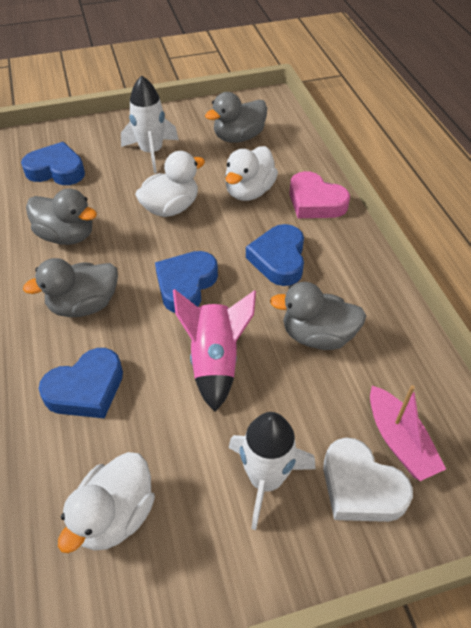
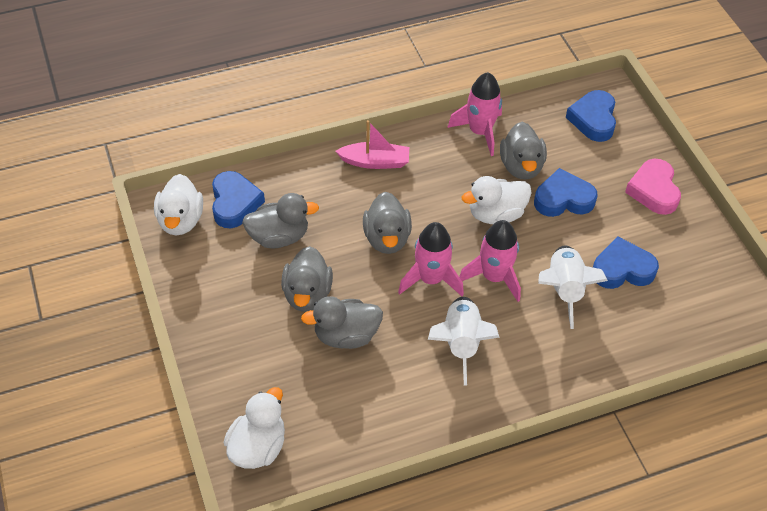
grey duck: 4 -> 5
pink rocket: 1 -> 3
white heart: 1 -> 0

